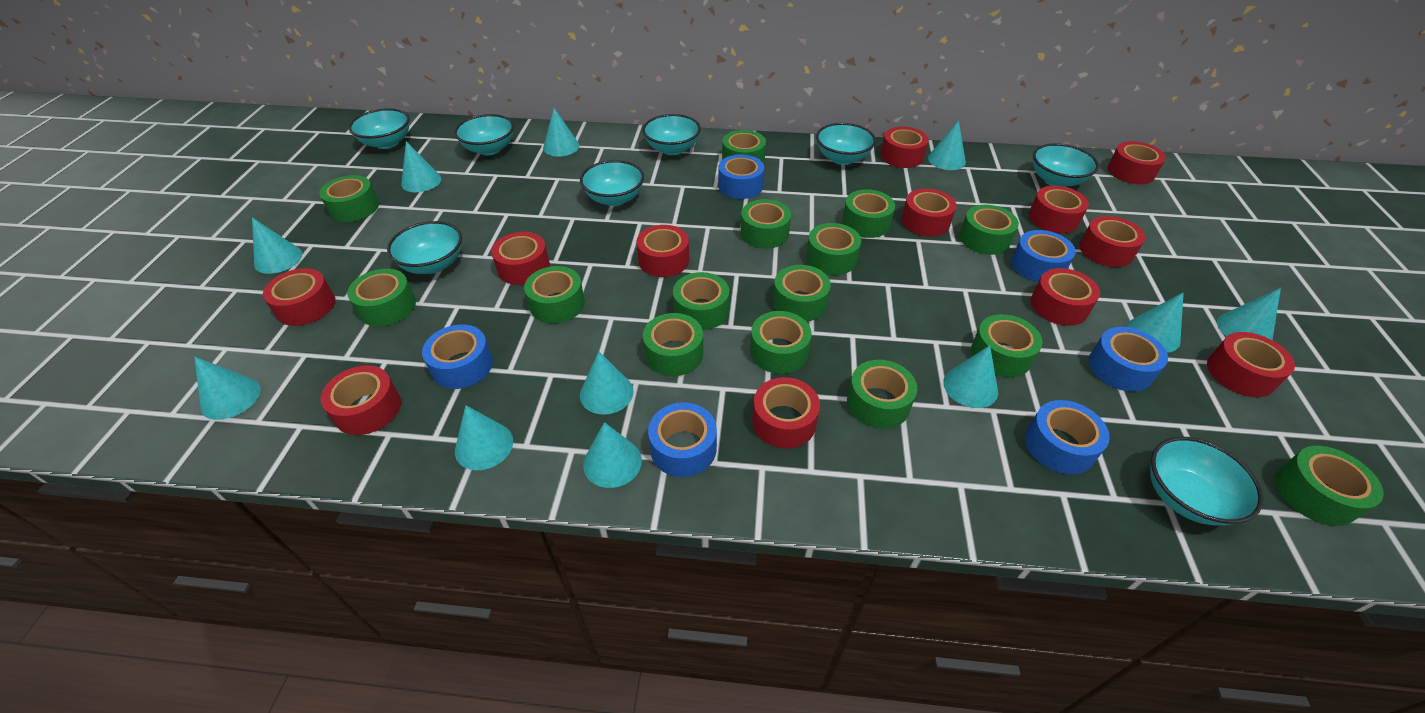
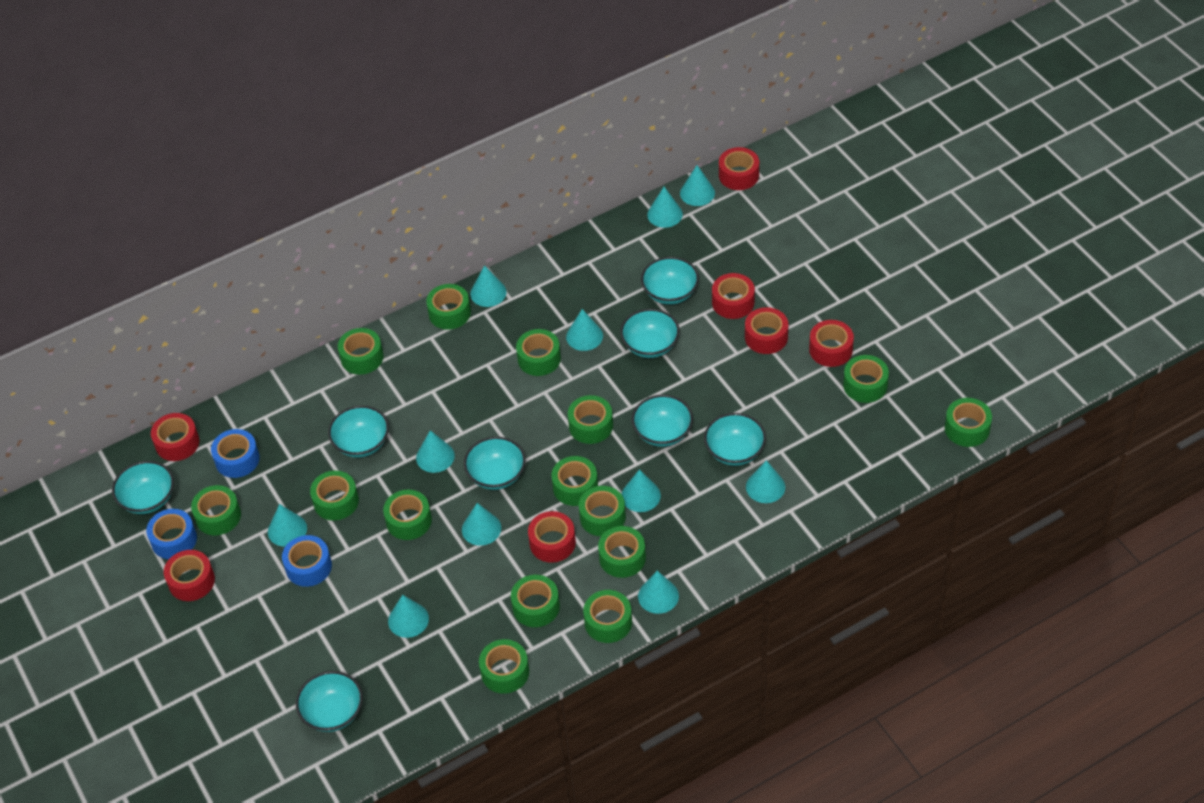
blue tape: 6 -> 3
red tape: 12 -> 7

